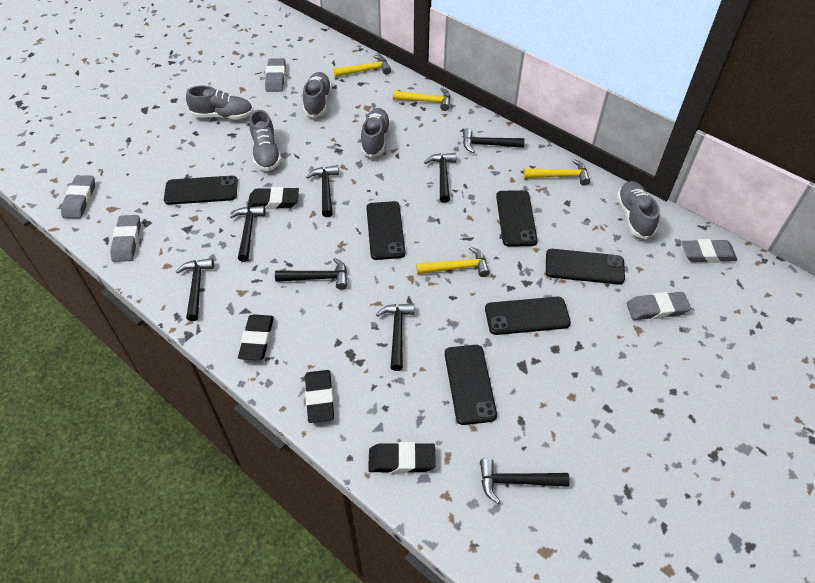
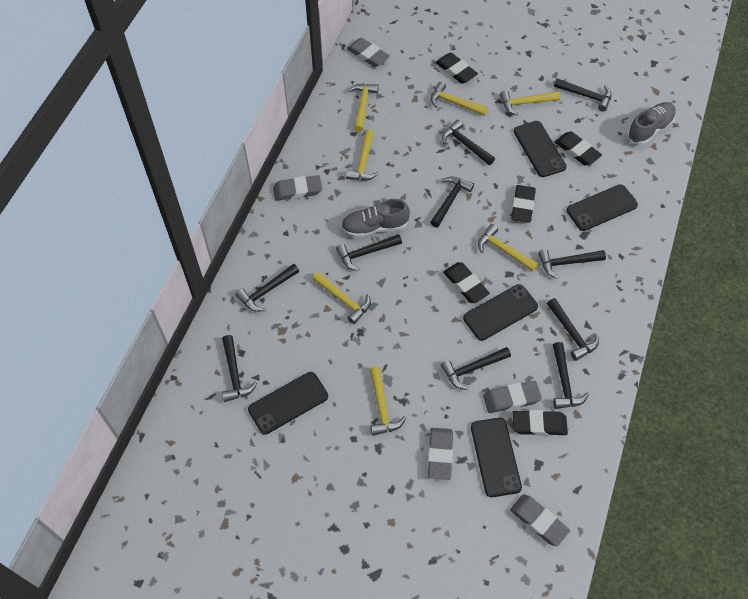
black eraser: 4 -> 5
black hammer: 8 -> 10
black phone: 6 -> 5
grey shoe: 5 -> 2
yellow hammer: 4 -> 7

